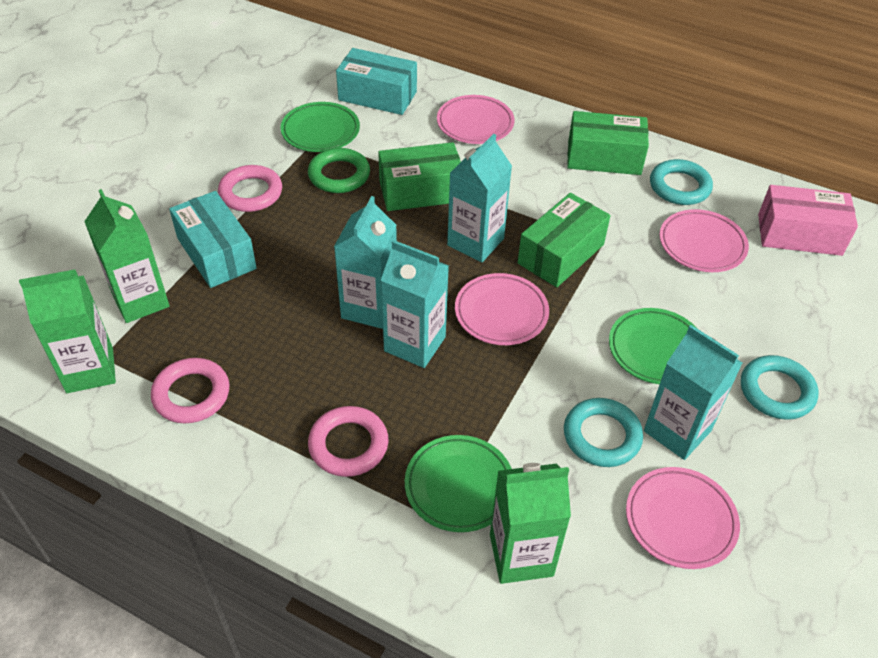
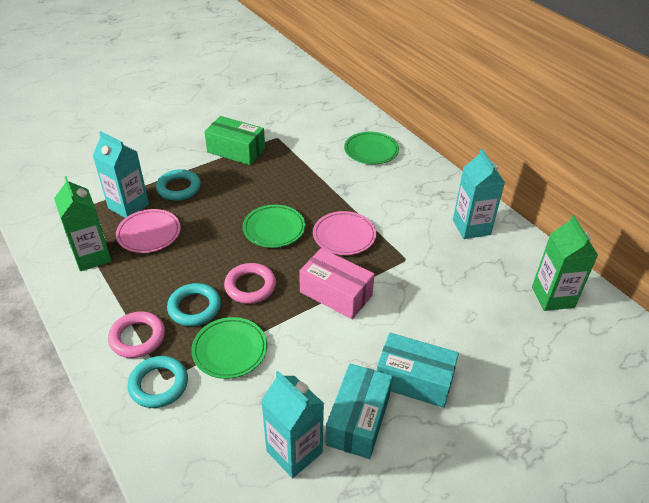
green box: 3 -> 1
green carton: 3 -> 2
green ring: 1 -> 0
pink plate: 4 -> 2
pink ring: 3 -> 2
turquoise carton: 4 -> 3

